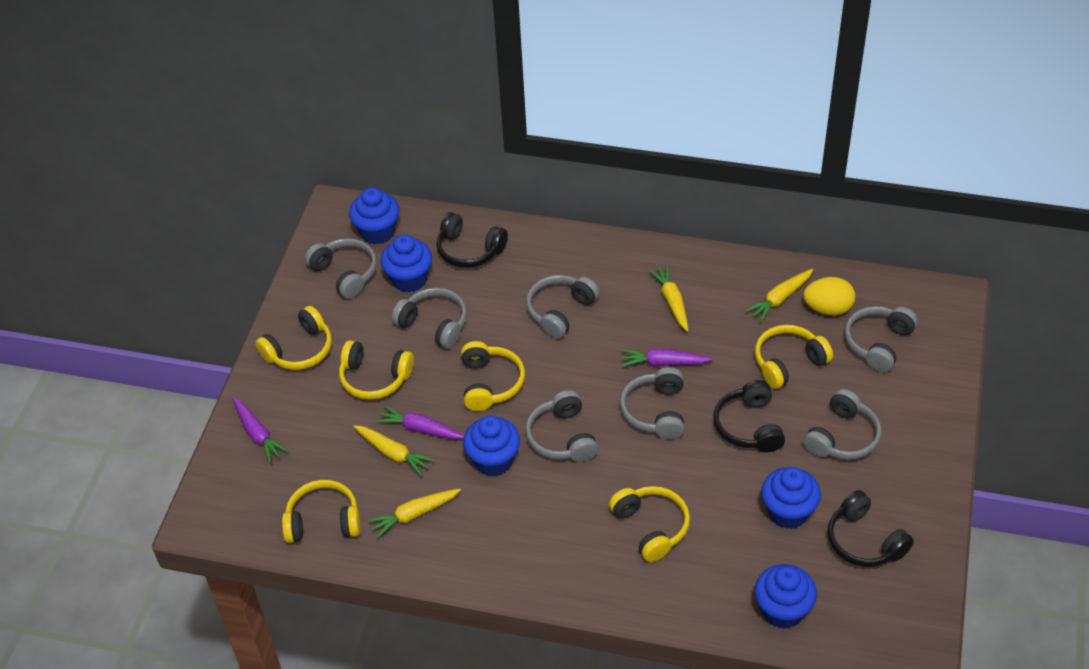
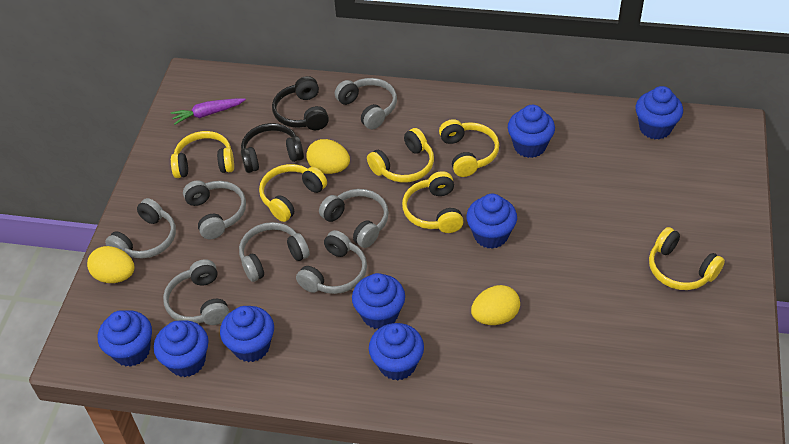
black headphones: 3 -> 2
blue cupcake: 5 -> 8
purple carrot: 3 -> 1
yellow carrot: 4 -> 0
yellow egg: 1 -> 3

